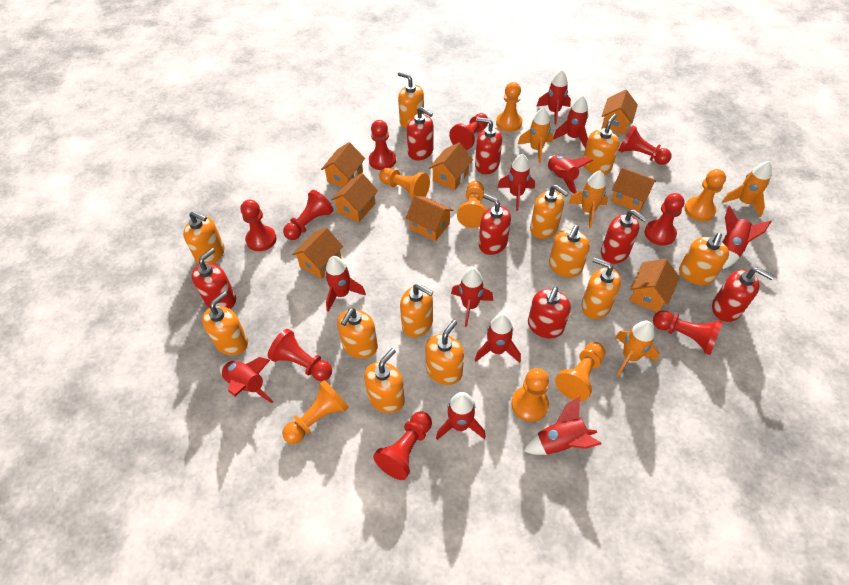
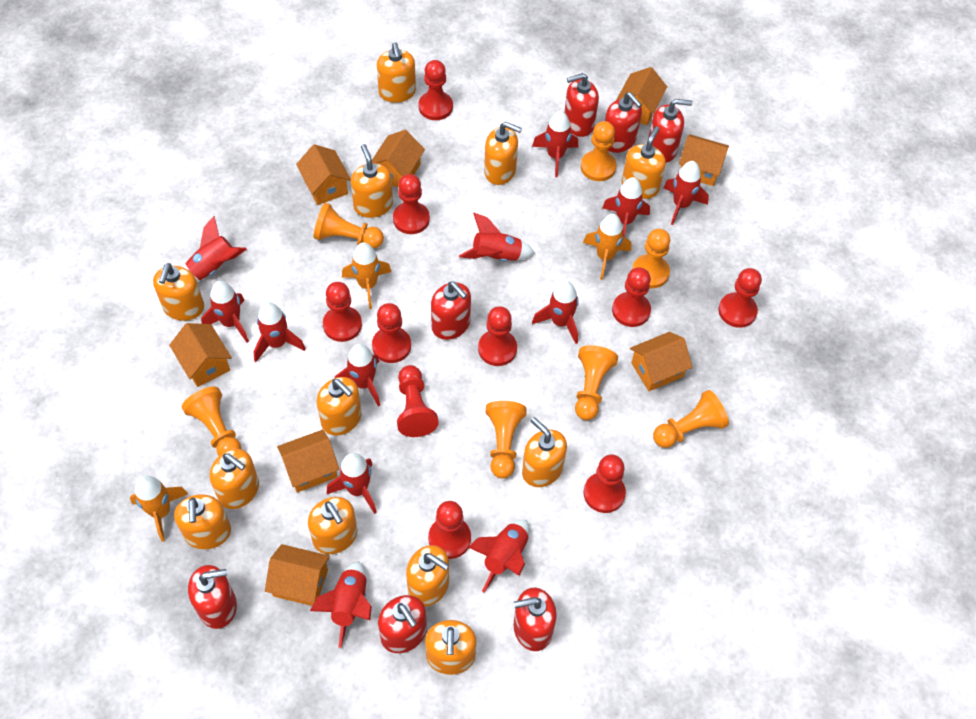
orange rocket: 4 -> 3
red pawn: 9 -> 10
red rocket: 11 -> 12

